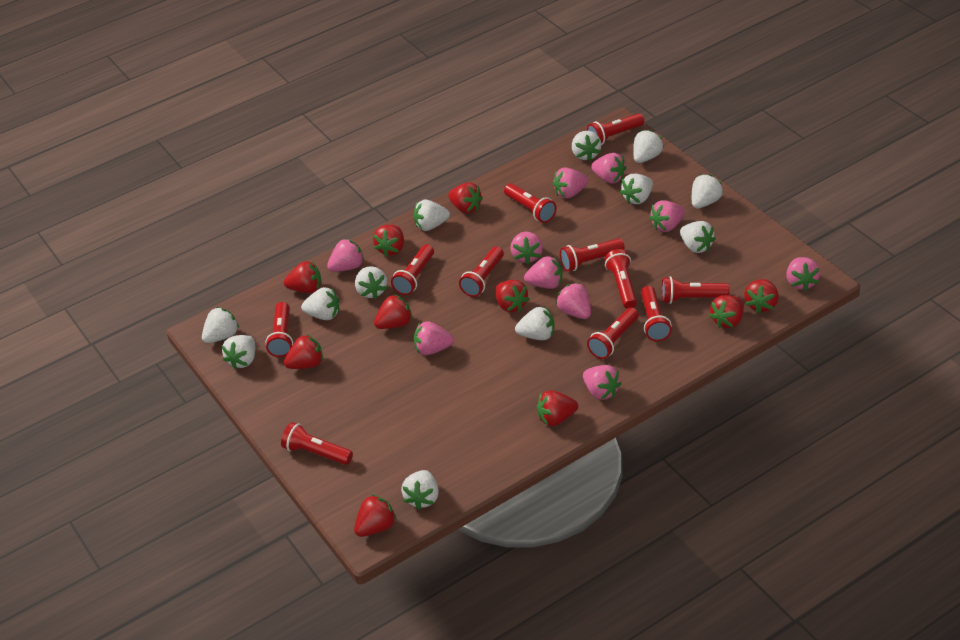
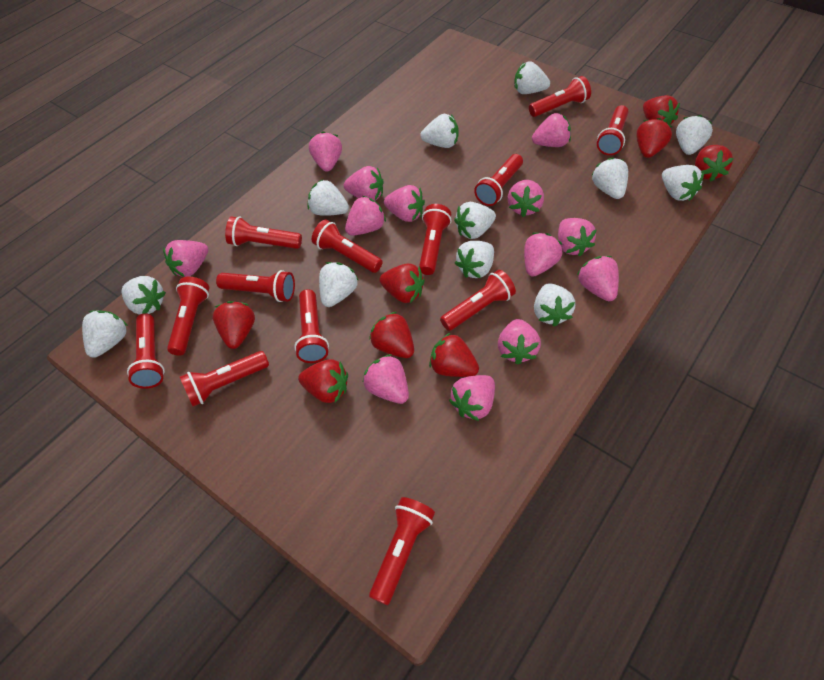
pink strawberry: 10 -> 13
red flashlight: 11 -> 13
red strawberry: 10 -> 8

